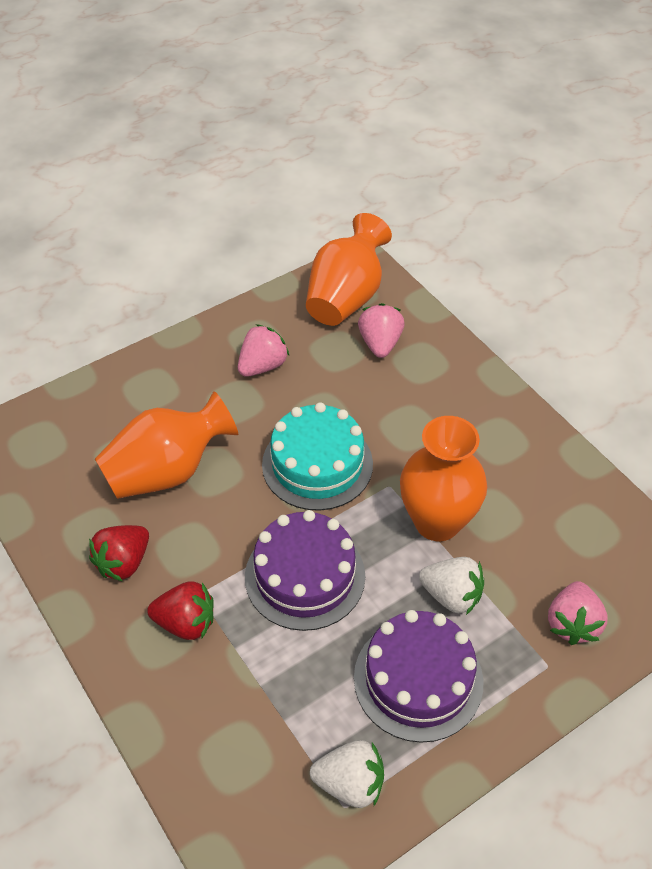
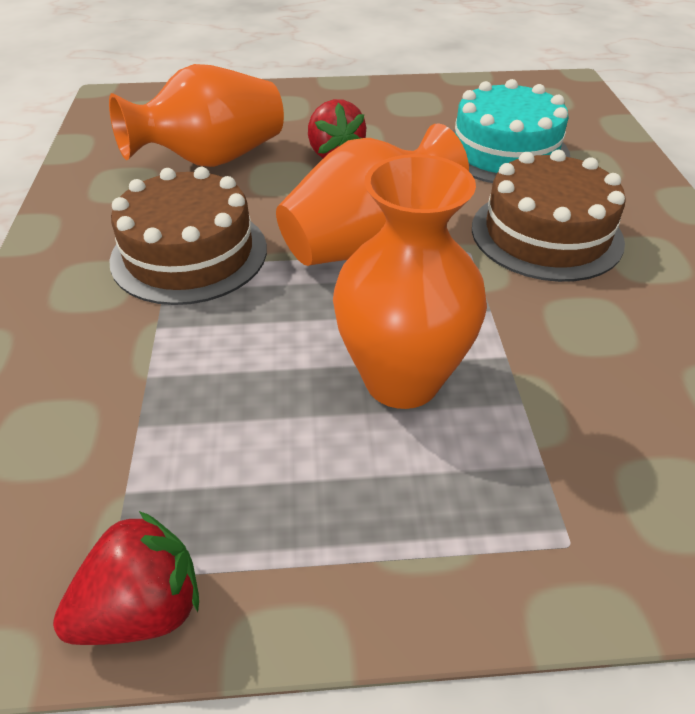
brown cake: 0 -> 2
pink strawberry: 3 -> 0
purple cake: 2 -> 0
white strawberry: 2 -> 0

